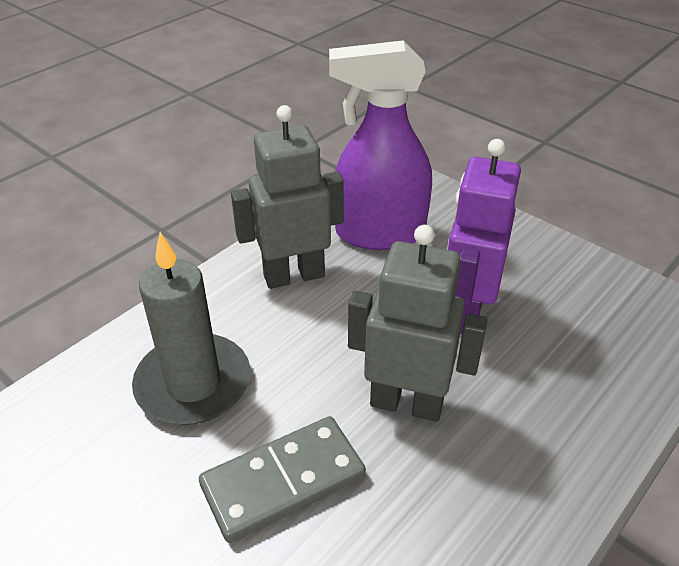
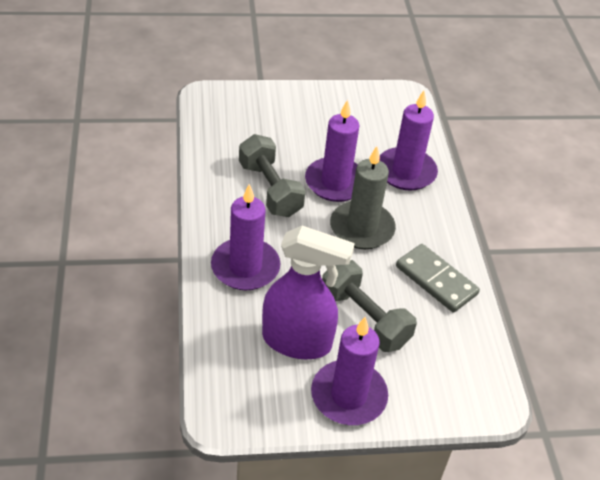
grey dumbbell: 0 -> 2
grey robot: 2 -> 0
purple candle: 0 -> 4
purple robot: 1 -> 0

